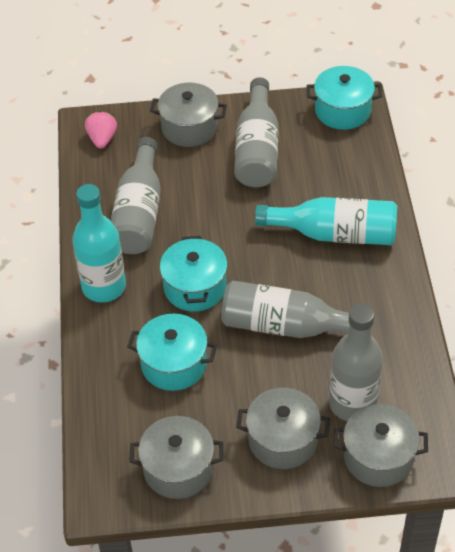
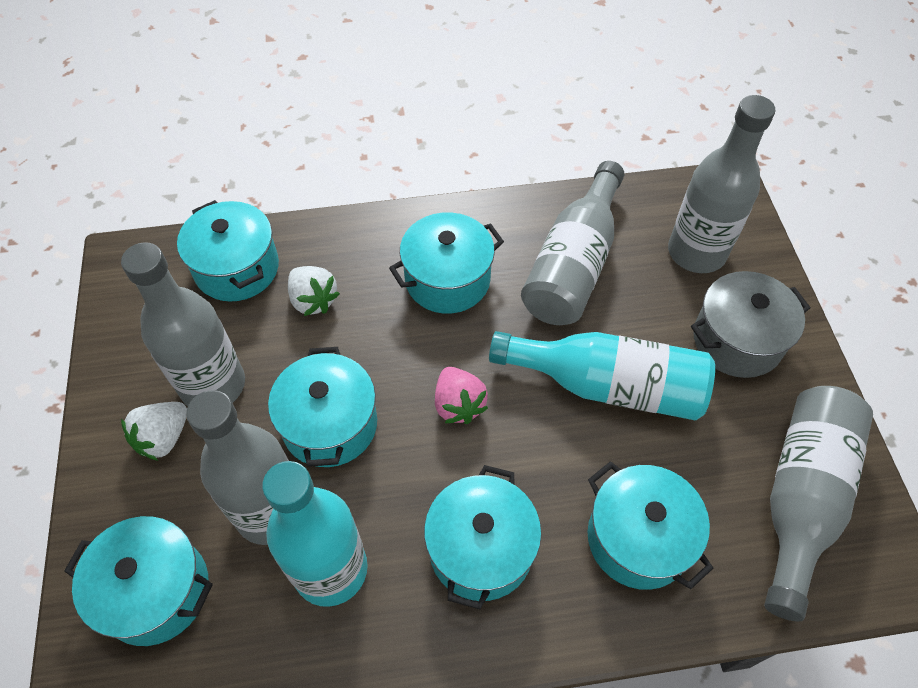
grey bottle: 4 -> 5
grey pot: 4 -> 1
turquoise pot: 3 -> 6
white strawberry: 0 -> 2

